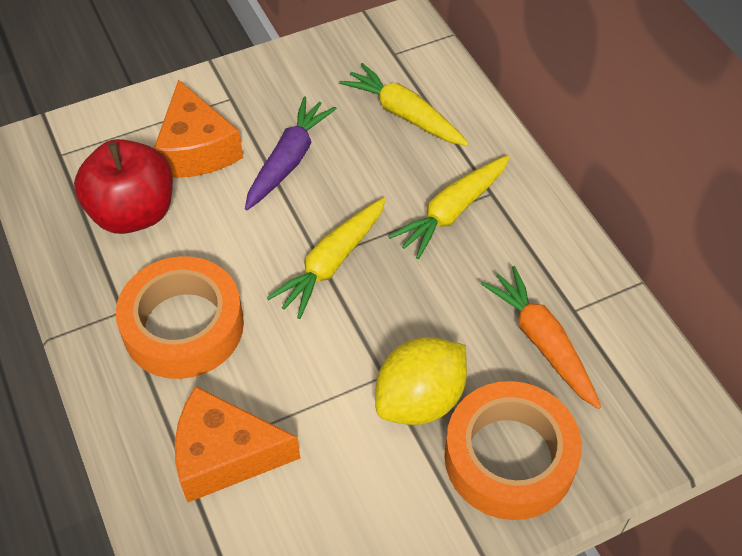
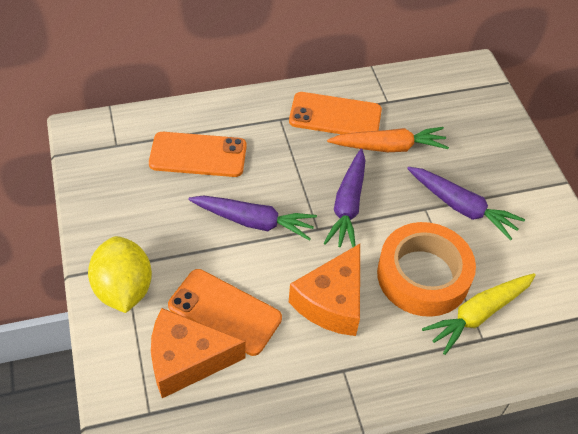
orange phone: 0 -> 3
orange tape: 2 -> 1
purple carrot: 1 -> 3
red apple: 1 -> 0
yellow carrot: 3 -> 1

